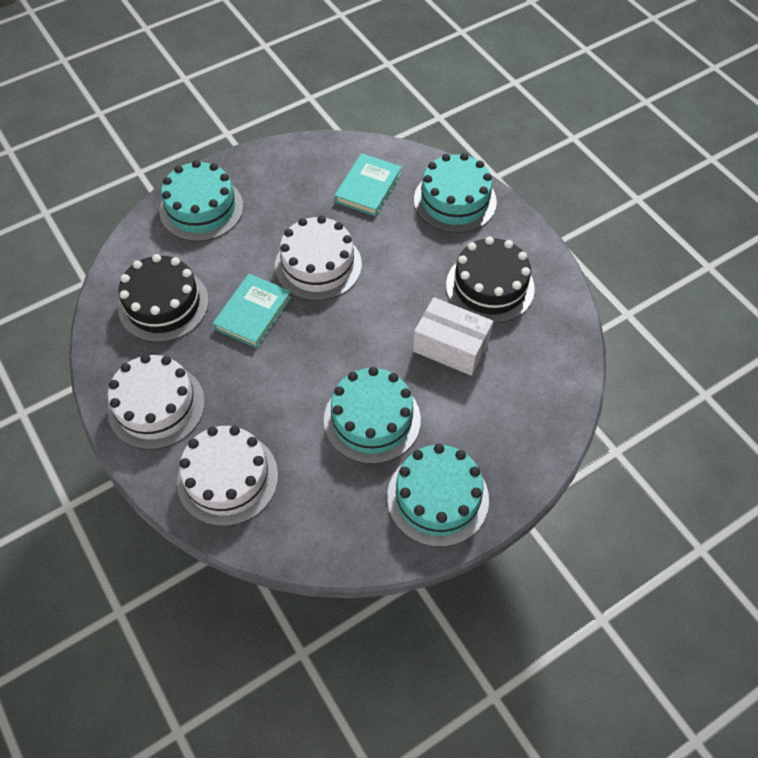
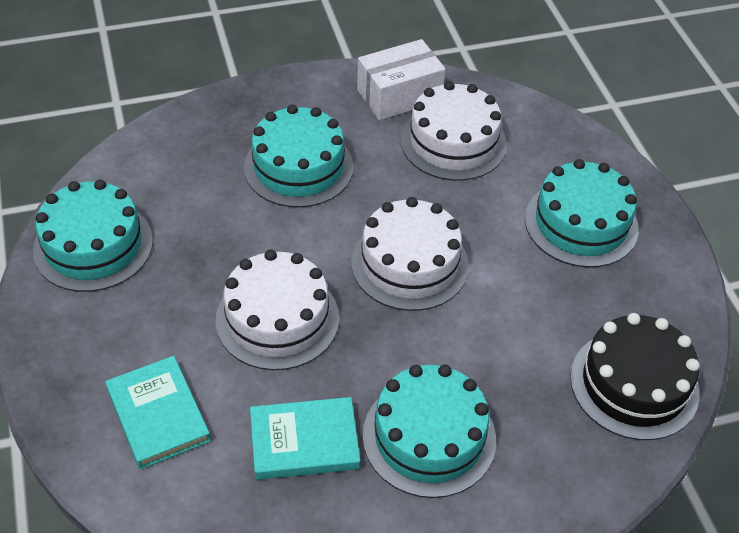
black cake: 2 -> 1

